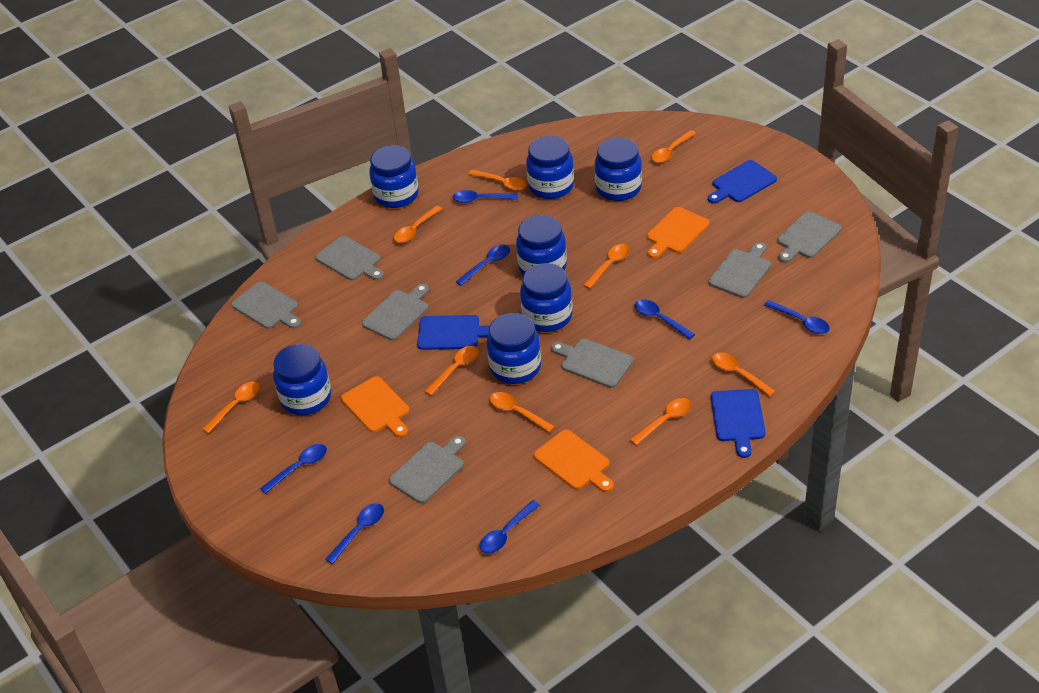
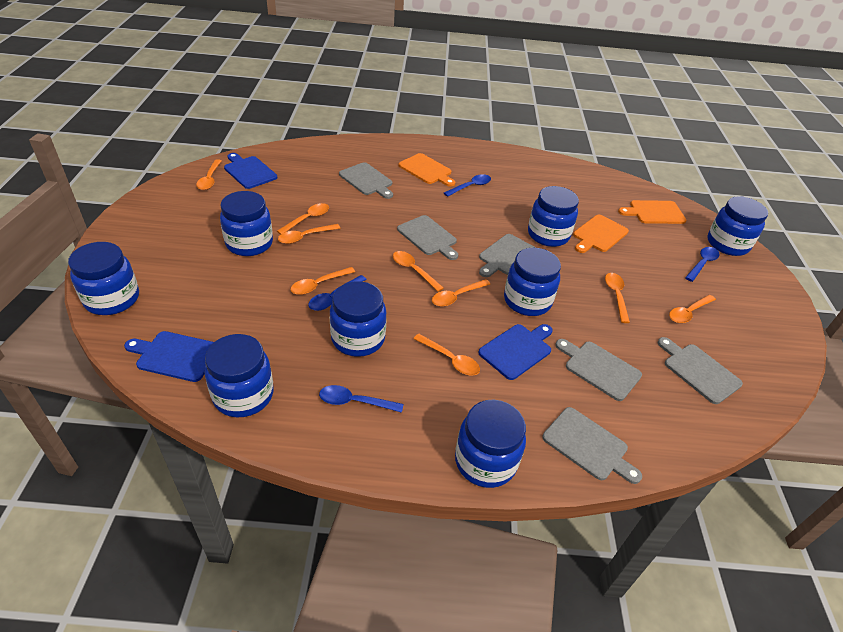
blue jar: 7 -> 8
blue spoon: 7 -> 4
grey cutting board: 7 -> 6

